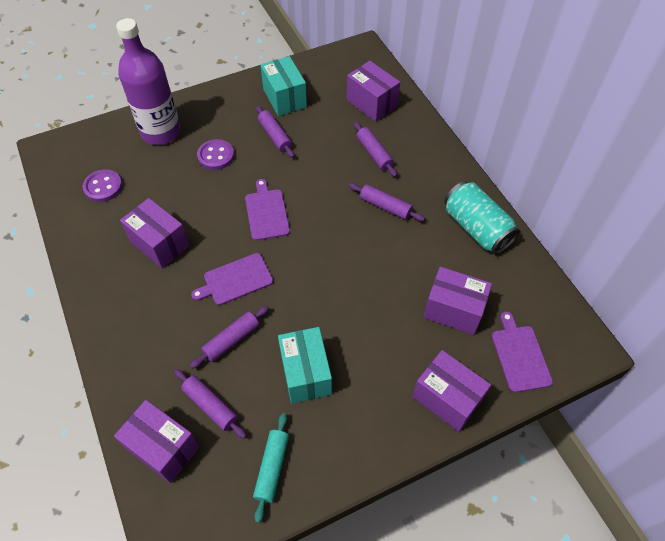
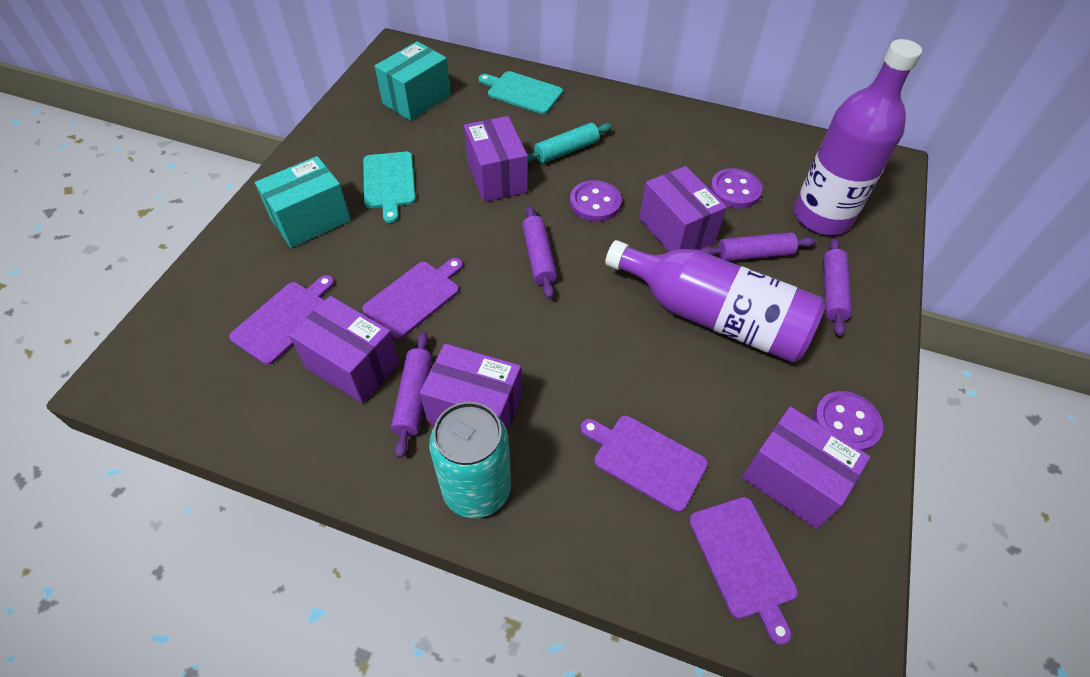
purple bottle: 1 -> 2
purple button: 2 -> 3
purple cutting board: 3 -> 4
purple rolling pin: 5 -> 4
turquoise cutting board: 0 -> 2

